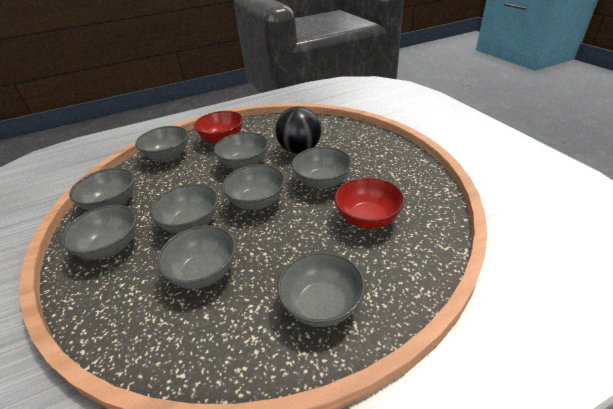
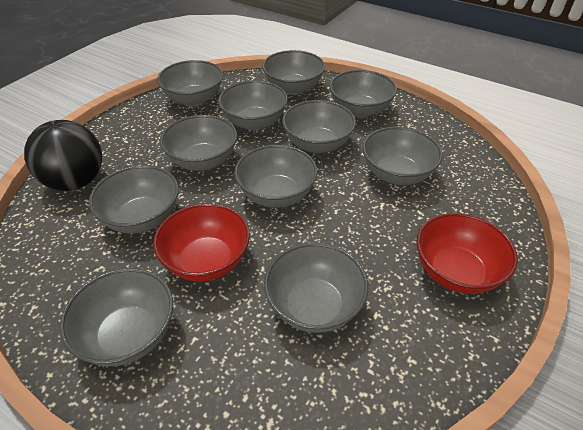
grey bowl: 9 -> 11

